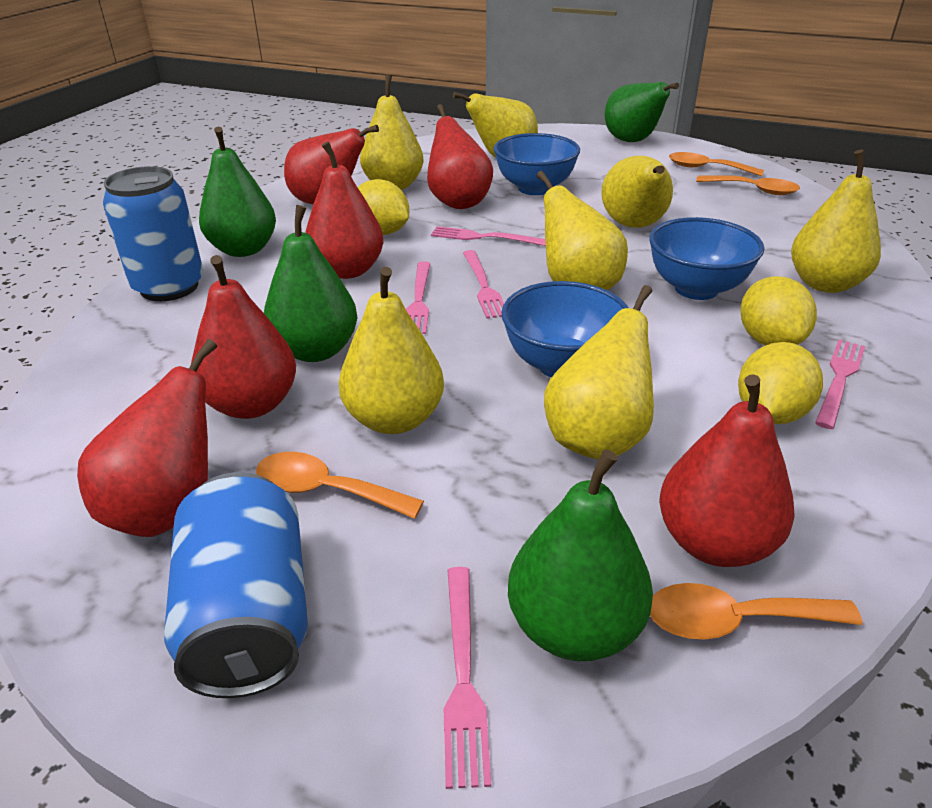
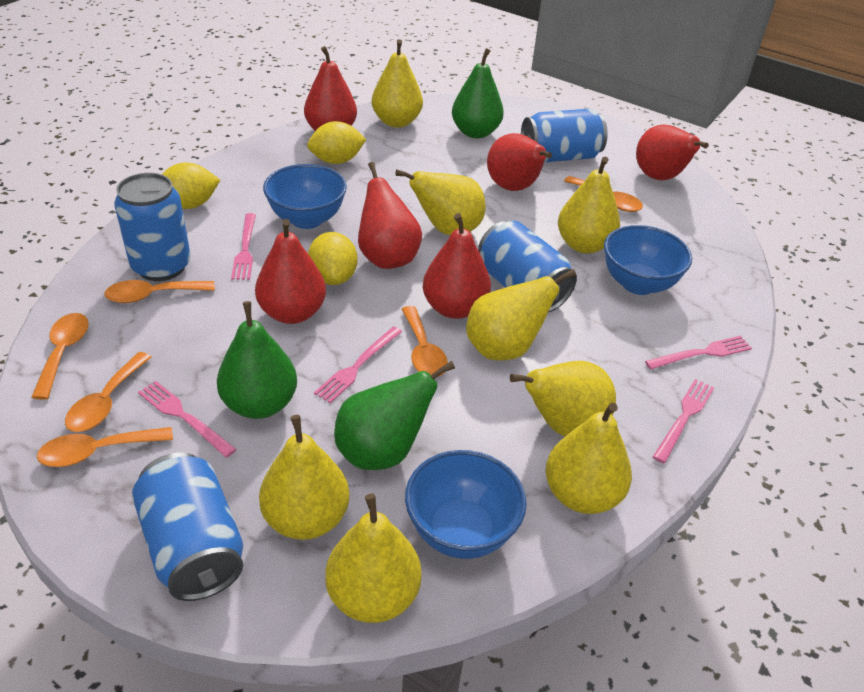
blue can: 2 -> 4
green pear: 4 -> 3
orange spoon: 4 -> 6
yellow pear: 7 -> 8

